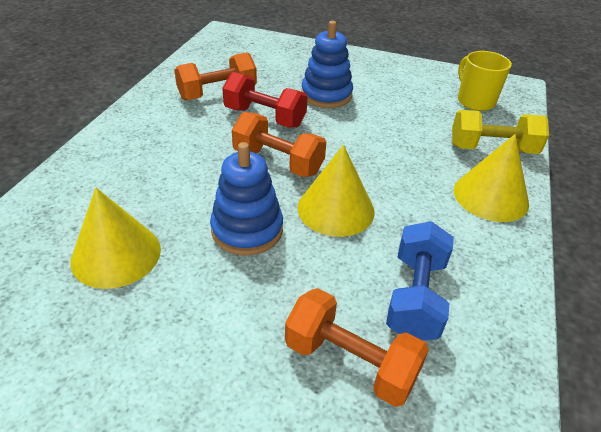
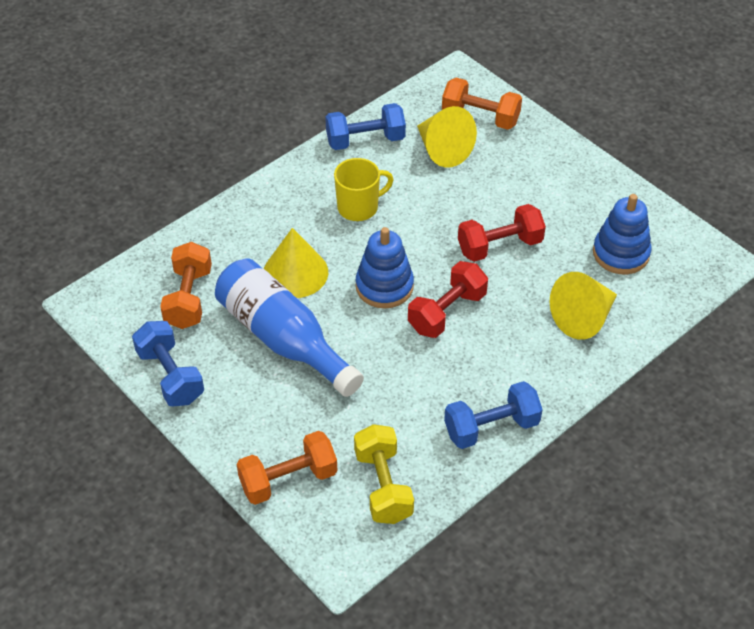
blue bottle: 0 -> 1
blue dumbbell: 1 -> 3
red dumbbell: 1 -> 2

